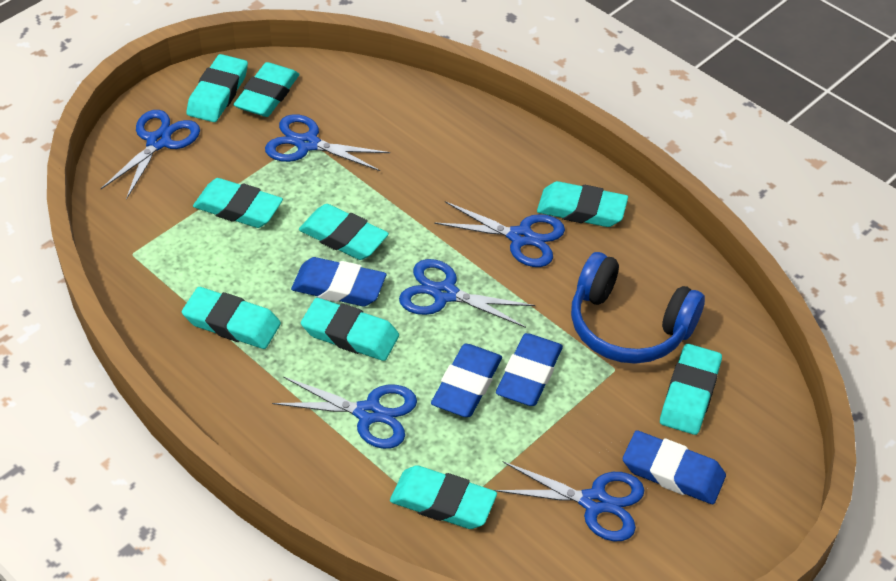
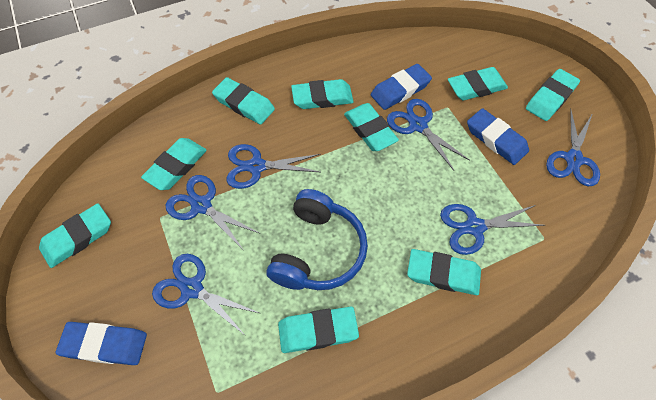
blue eraser: 4 -> 3

